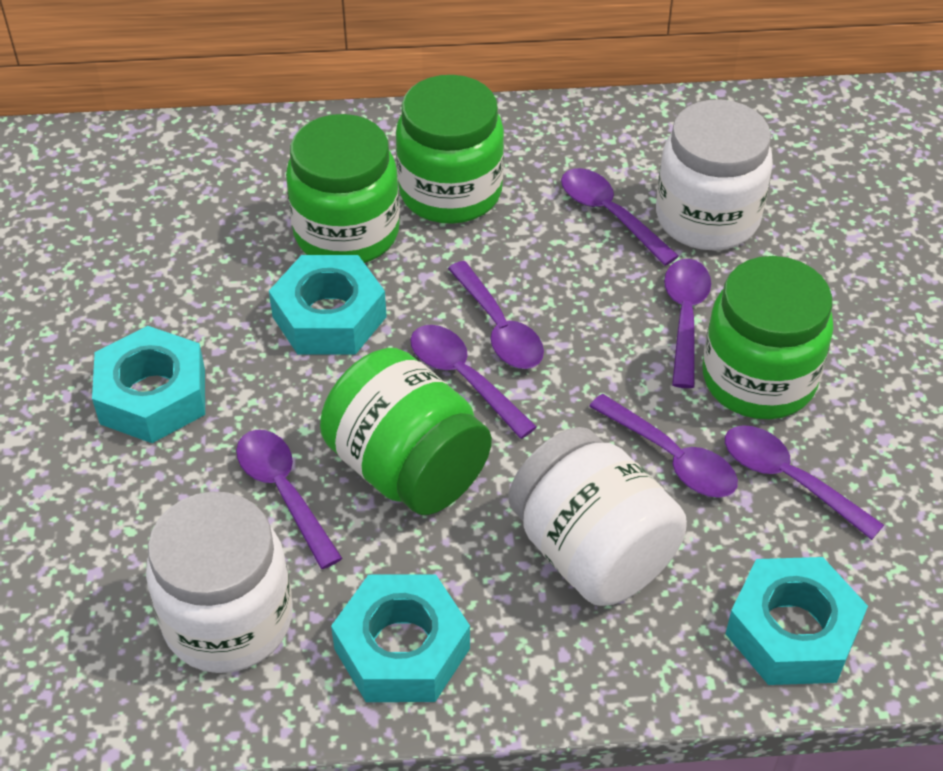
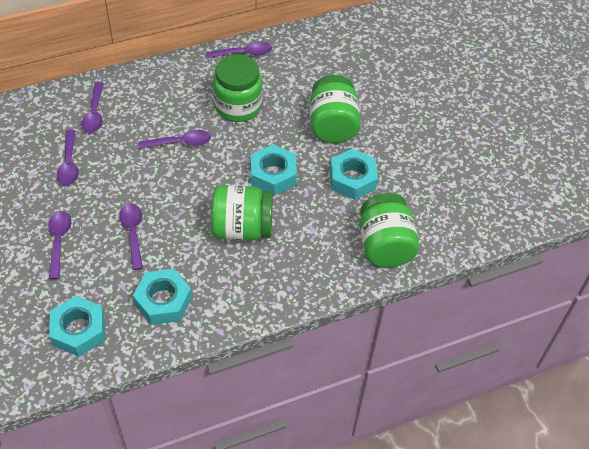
purple spoon: 7 -> 6
white jar: 3 -> 0

